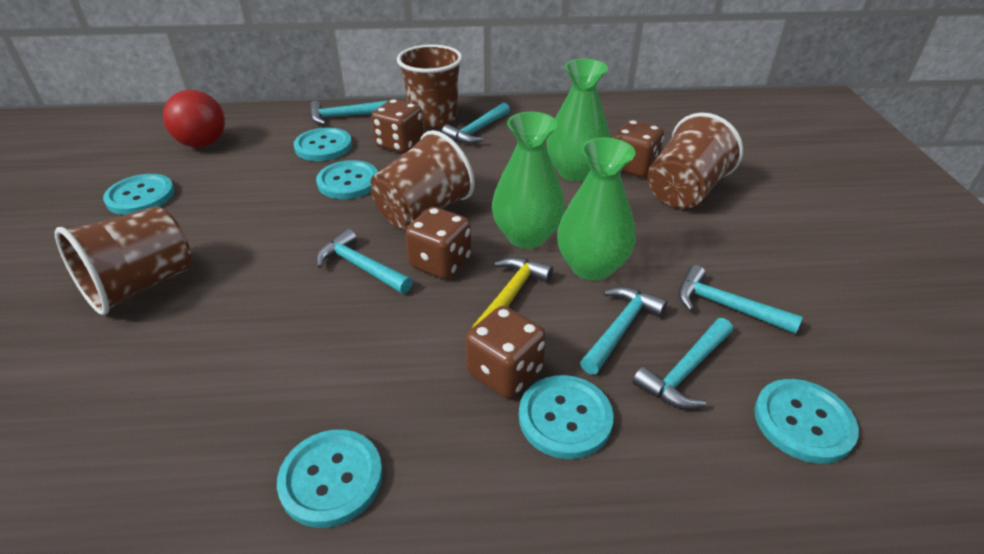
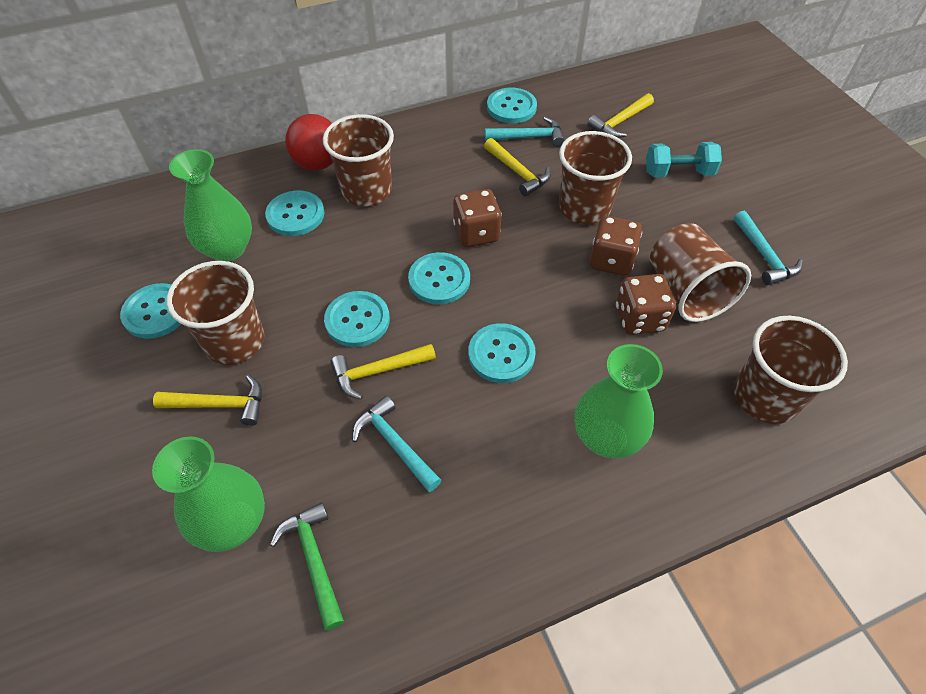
brown cup: 4 -> 5
brown dice: 4 -> 3
green hammer: 0 -> 1
turquoise dumbbell: 0 -> 1
turquoise hammer: 6 -> 3
yellow hammer: 1 -> 4

